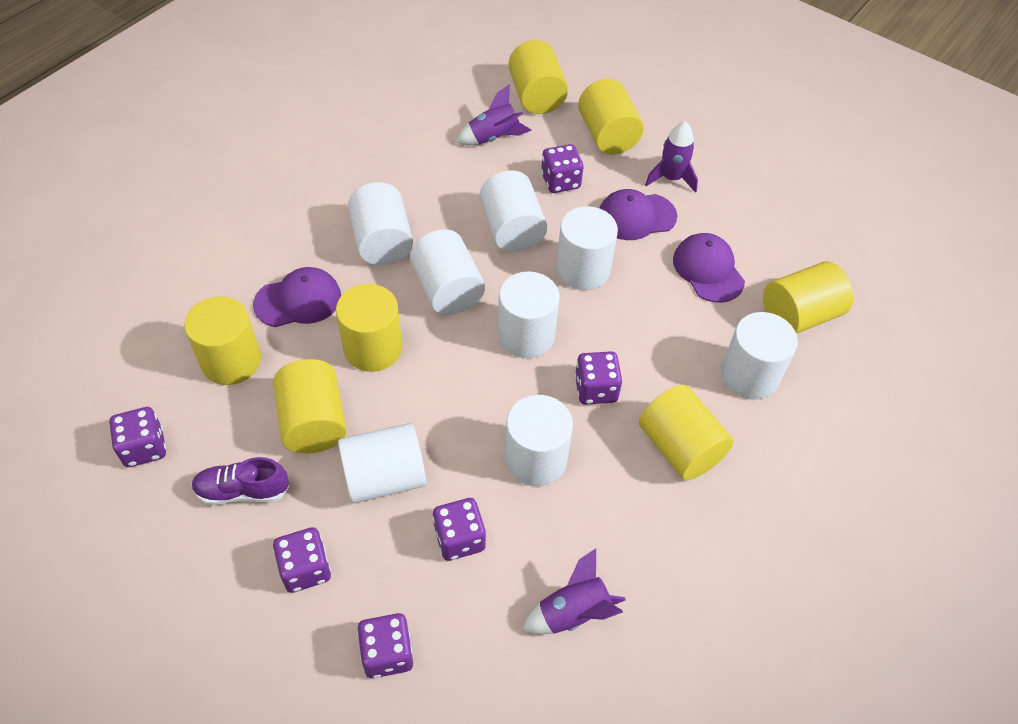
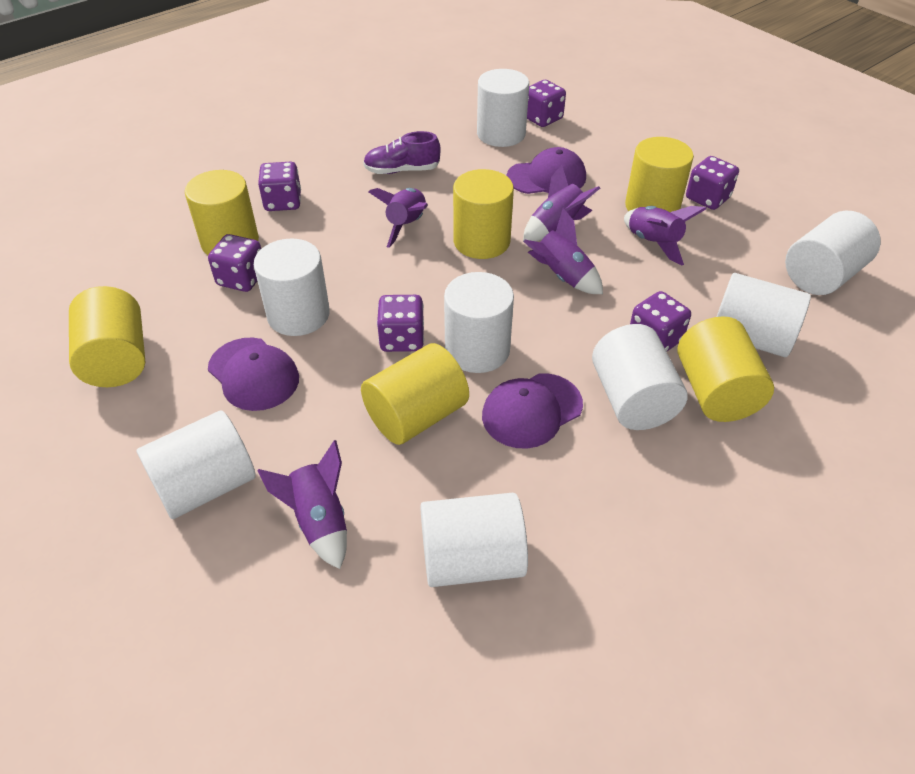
purple rocket: 3 -> 5
yellow cylinder: 7 -> 6

